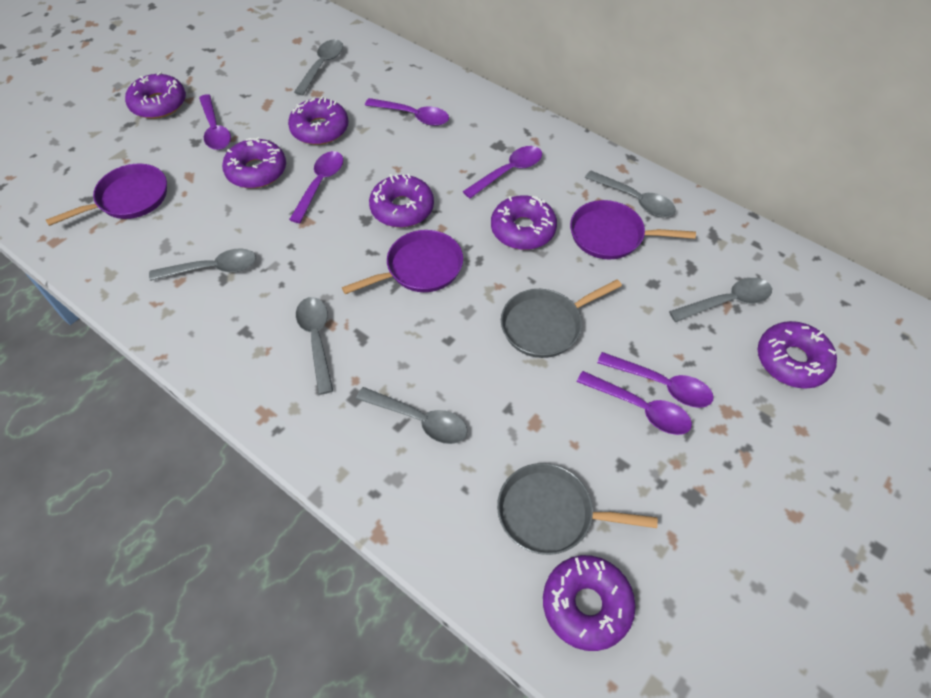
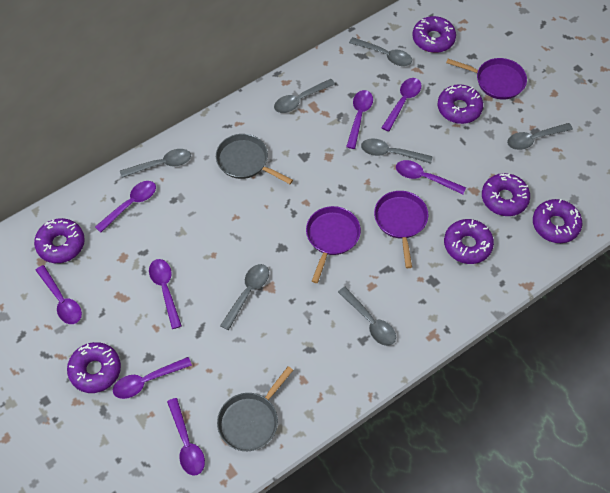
grey spoon: 6 -> 7
purple spoon: 6 -> 8

